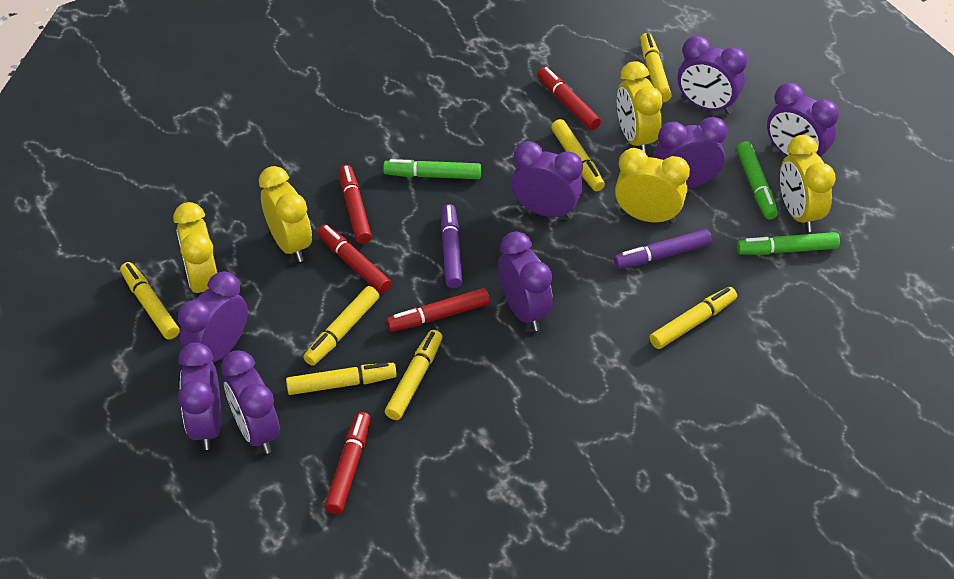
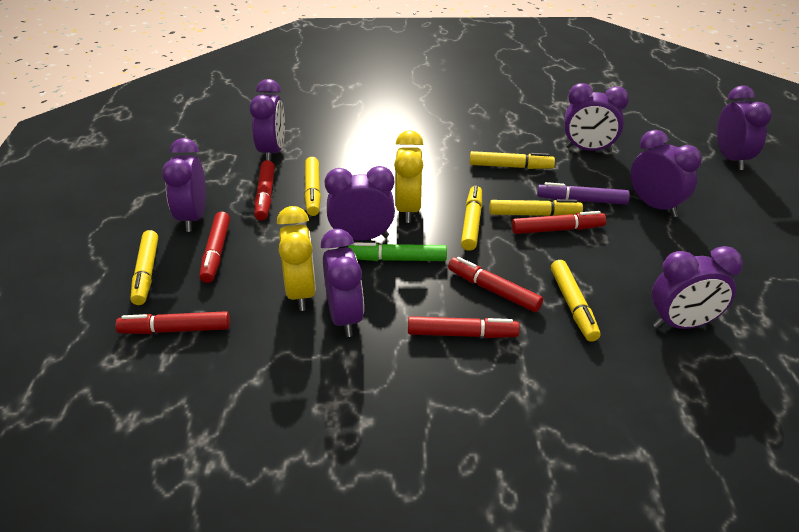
green marker: 3 -> 1
purple marker: 2 -> 1
red marker: 5 -> 6
yellow clock: 5 -> 2
yellow marker: 7 -> 6

